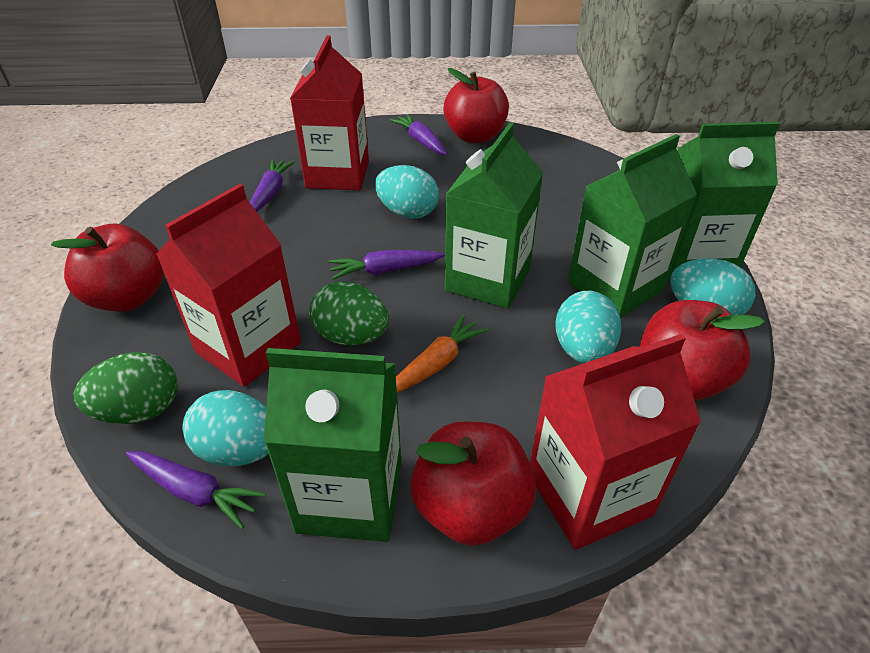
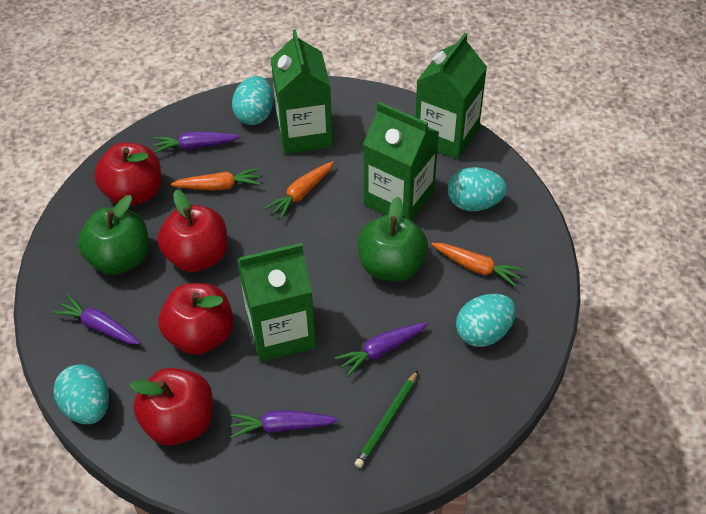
green apple: 0 -> 2
green egg: 2 -> 0
green pencil: 0 -> 1
orange carrot: 1 -> 3
red carton: 3 -> 0

